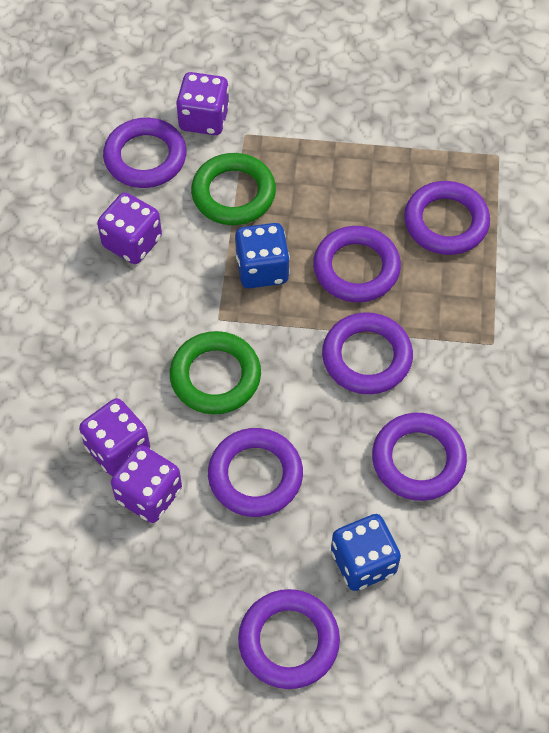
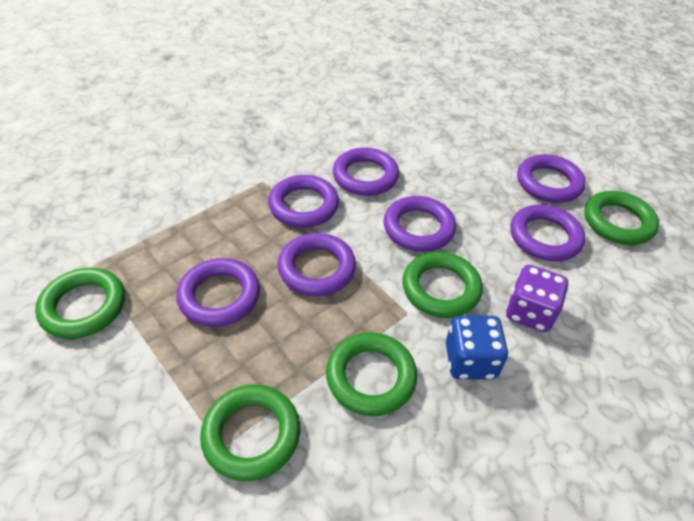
blue dice: 2 -> 1
green ring: 2 -> 5
purple dice: 4 -> 1

